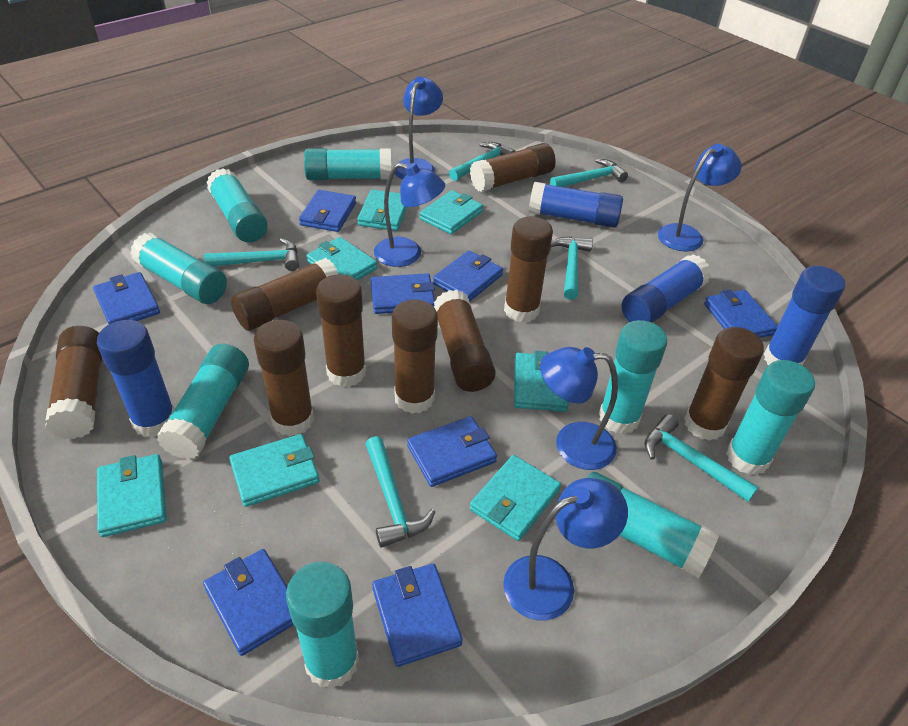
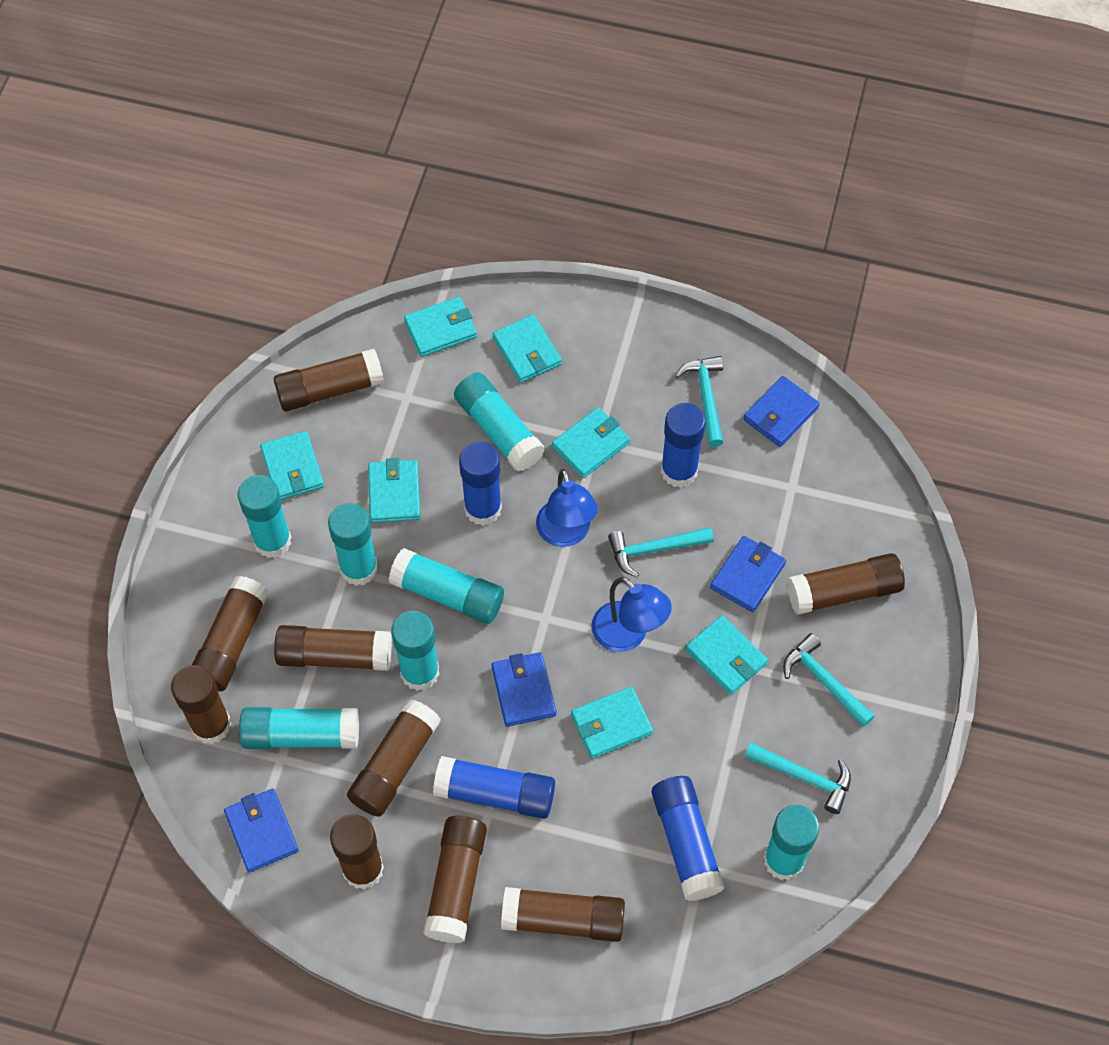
blue lamp: 5 -> 2
blue wallet: 8 -> 4
turquoise glue stick: 8 -> 7
turquoise hammer: 6 -> 4

